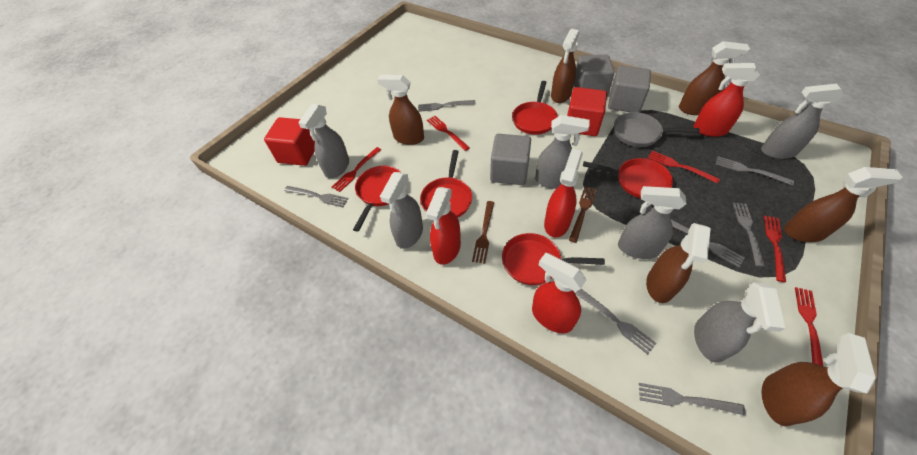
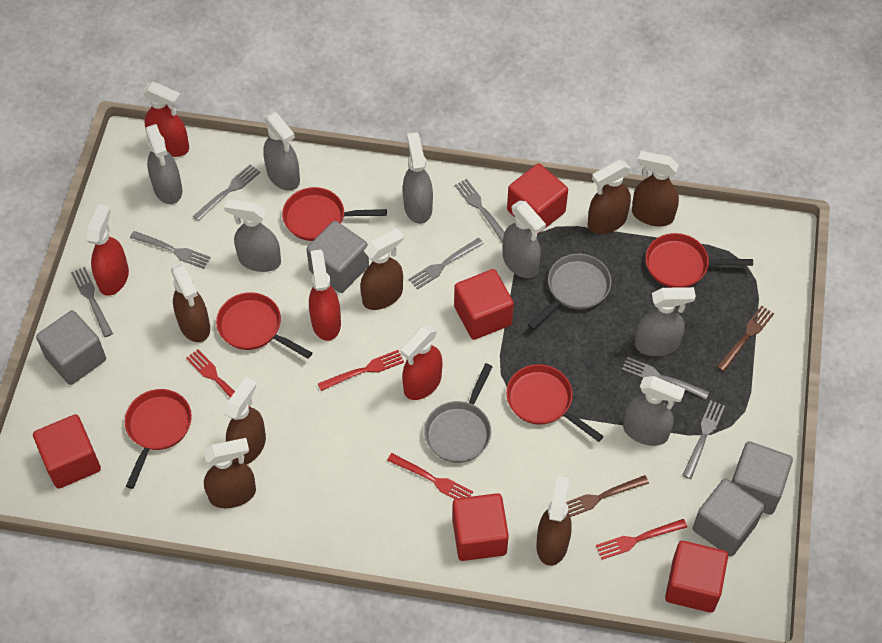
brown spray bottle: 6 -> 7
grey cube: 3 -> 4
grey pan: 1 -> 2
grey spray bottle: 6 -> 7
red cube: 2 -> 5
red fork: 5 -> 4

